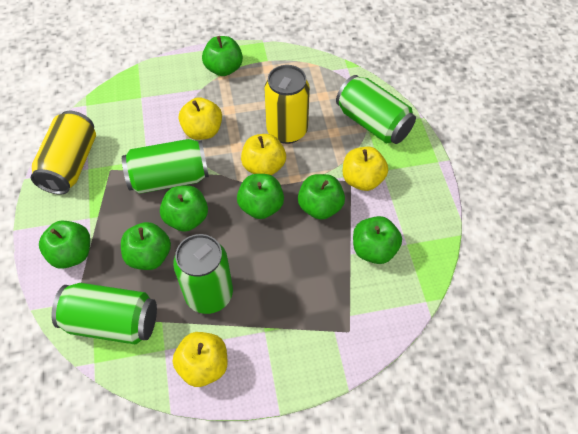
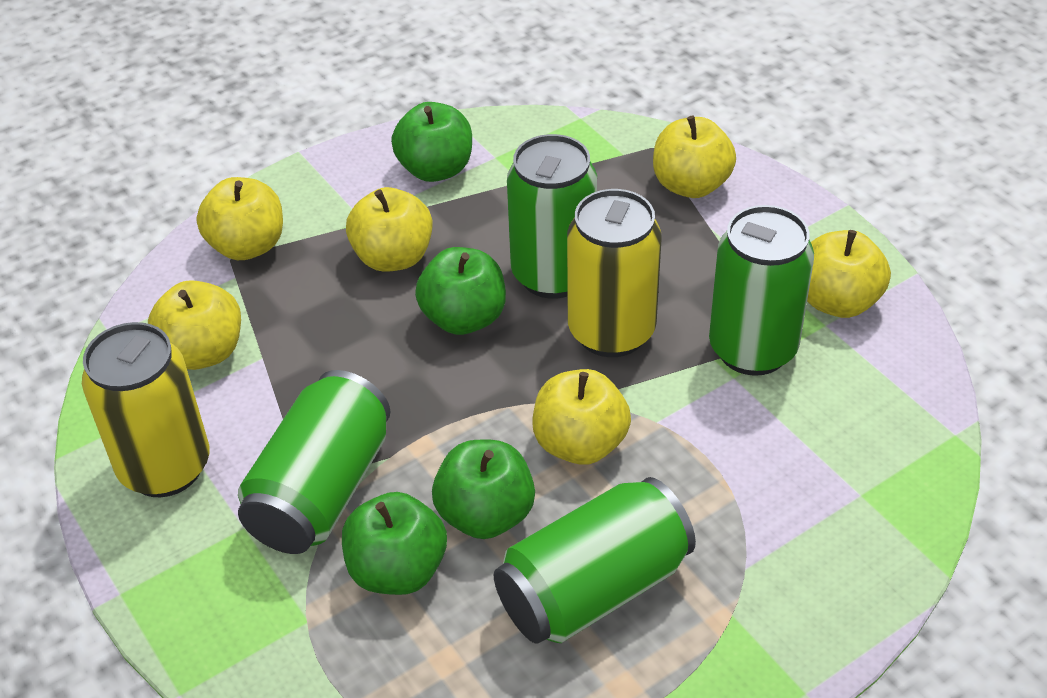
green apple: 7 -> 4
yellow apple: 4 -> 6

